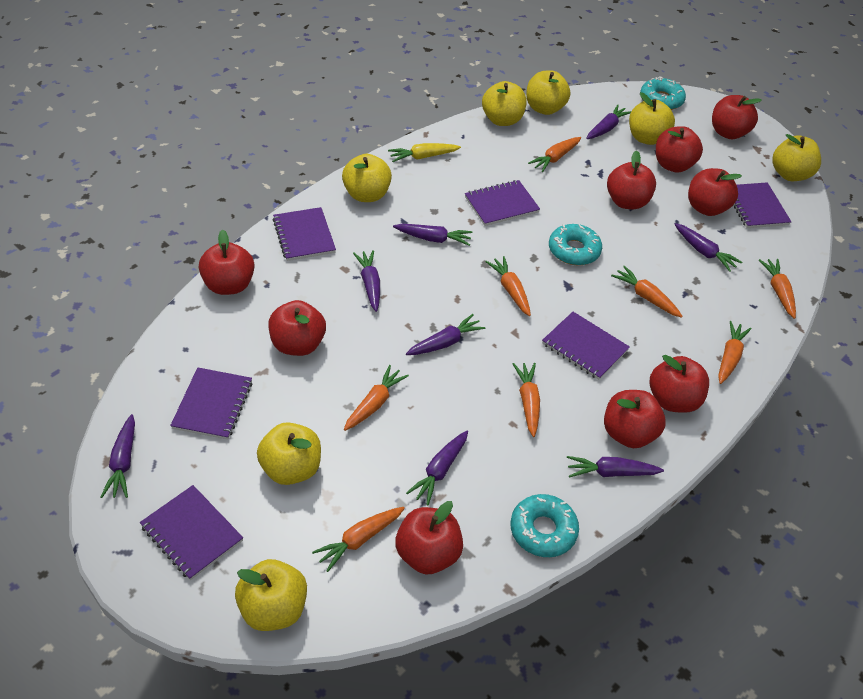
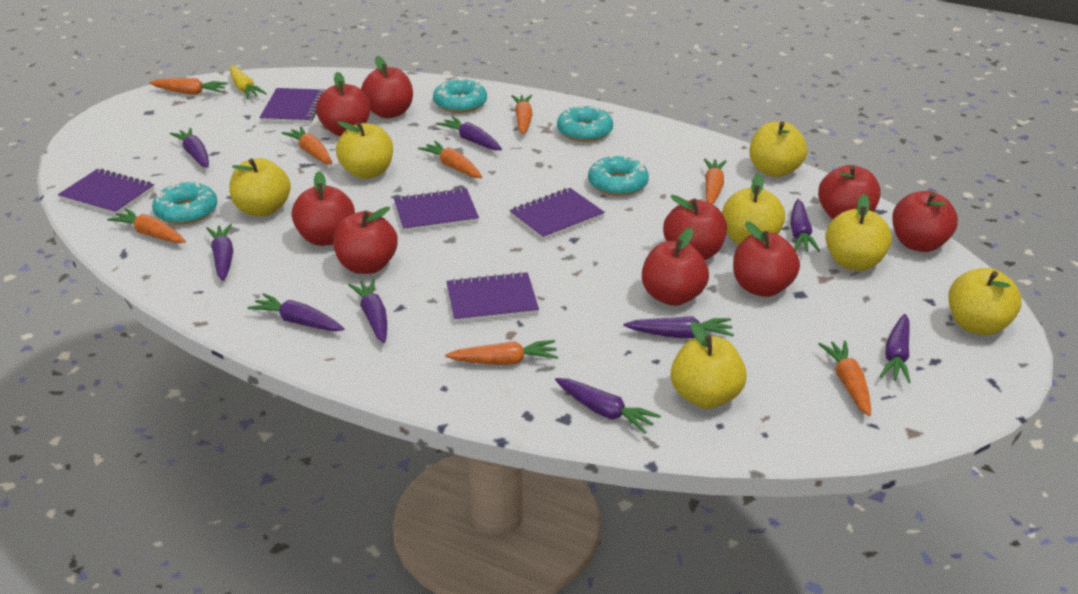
purple carrot: 8 -> 9
purple notebook: 6 -> 5
turquoise donut: 3 -> 4

